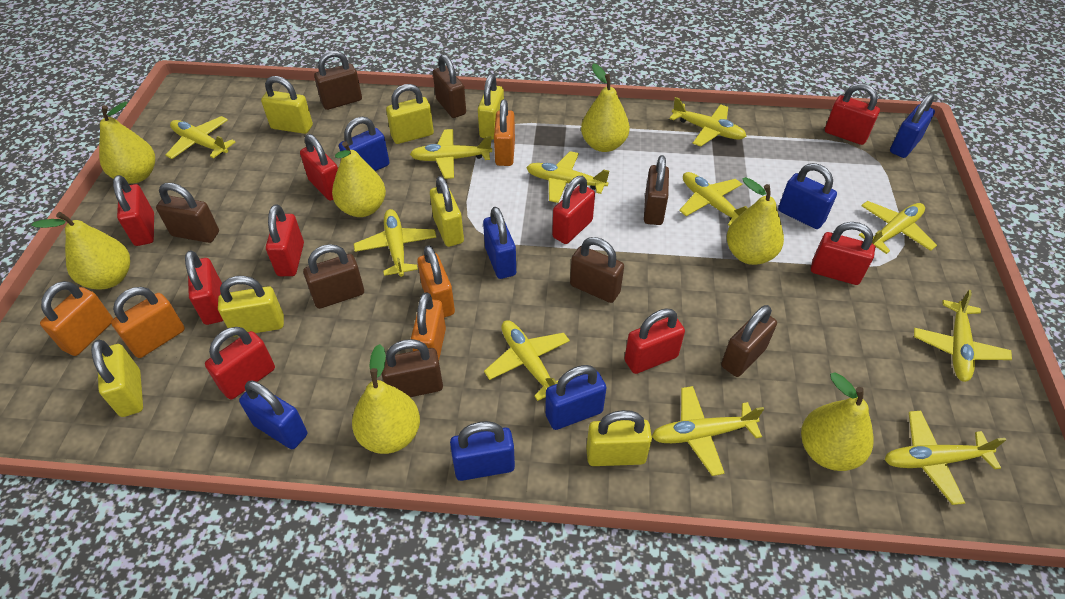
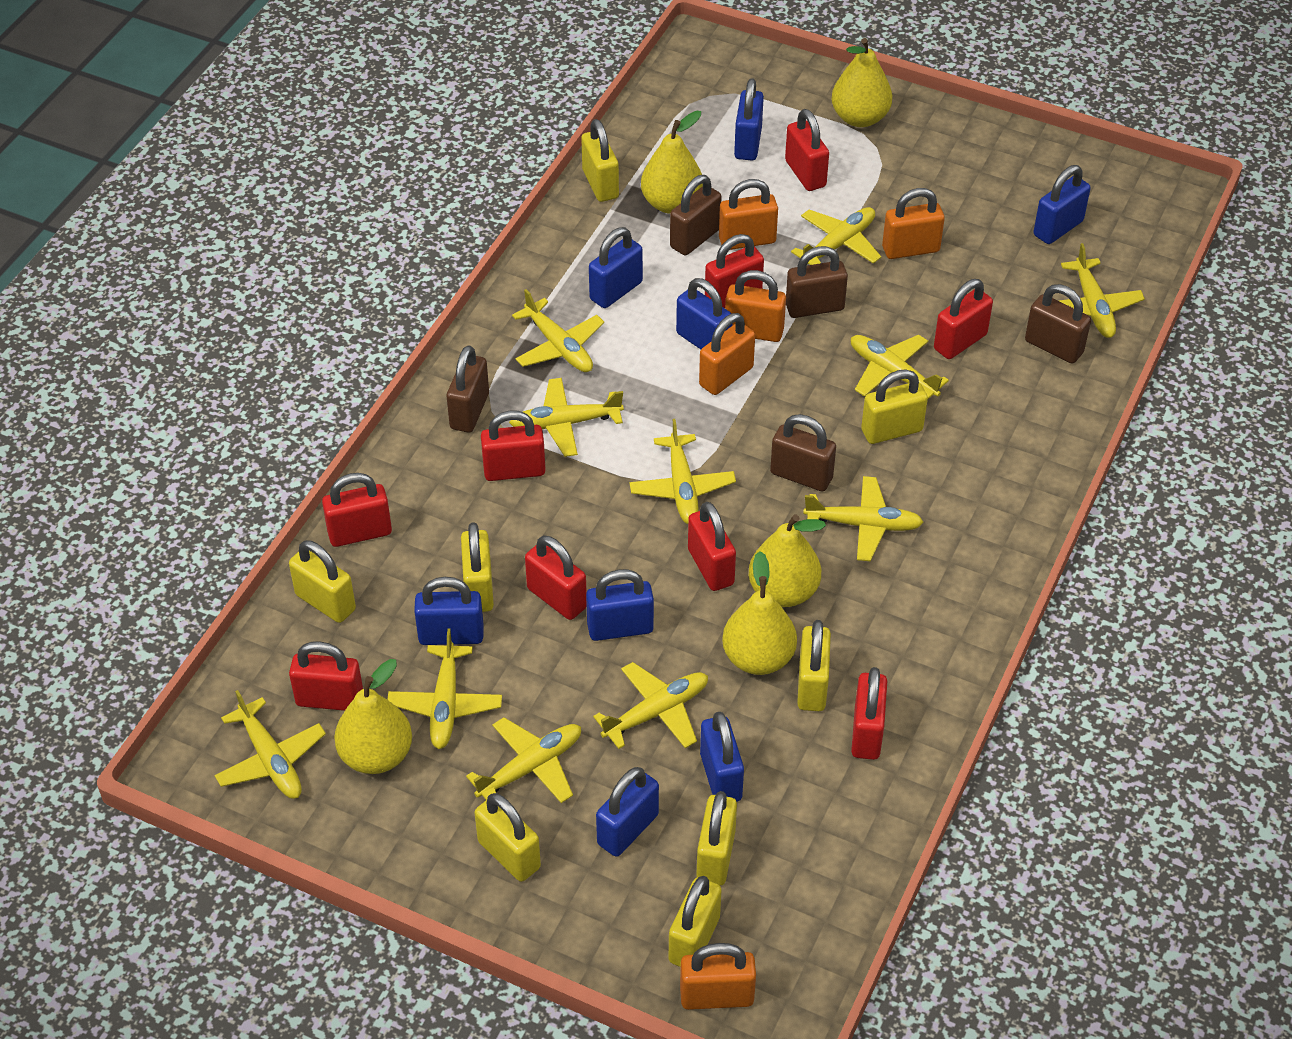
blue padlock: 7 -> 8
brown padlock: 8 -> 5
yellow padlock: 7 -> 8
yellow pear: 7 -> 5

